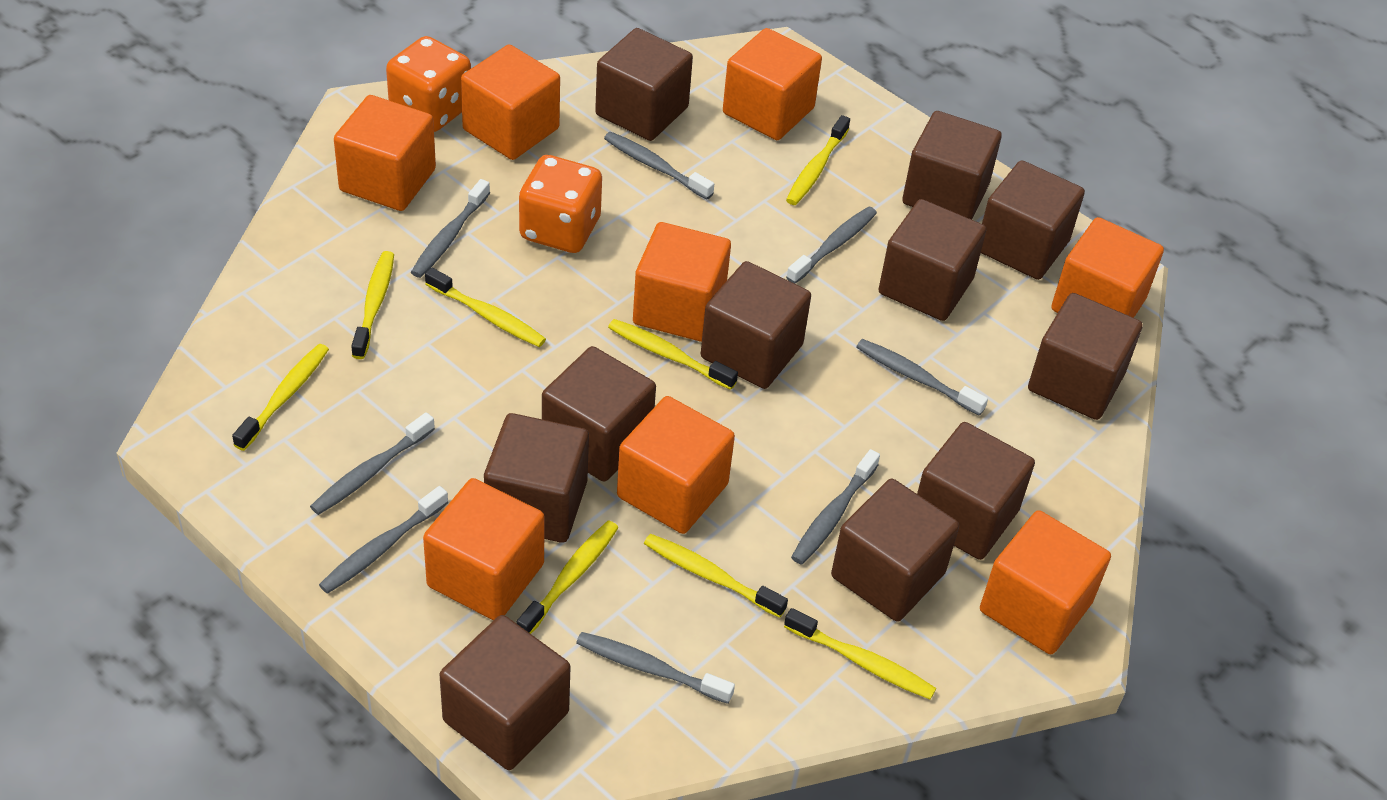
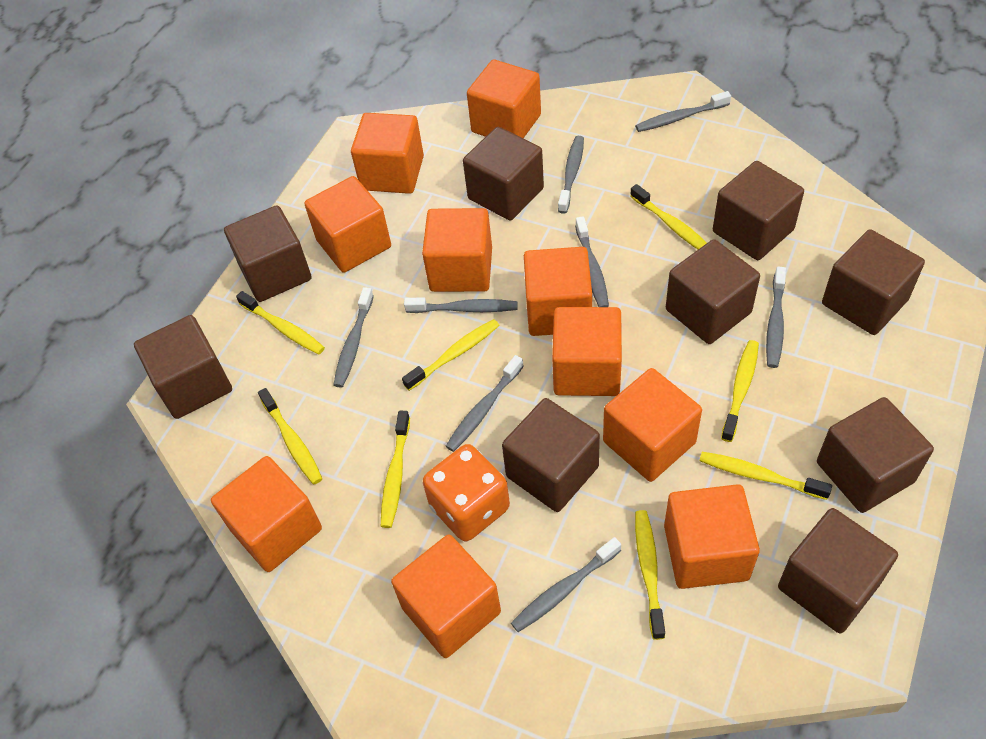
brown cube: 11 -> 9
orange cube: 8 -> 10
orange dice: 2 -> 1

